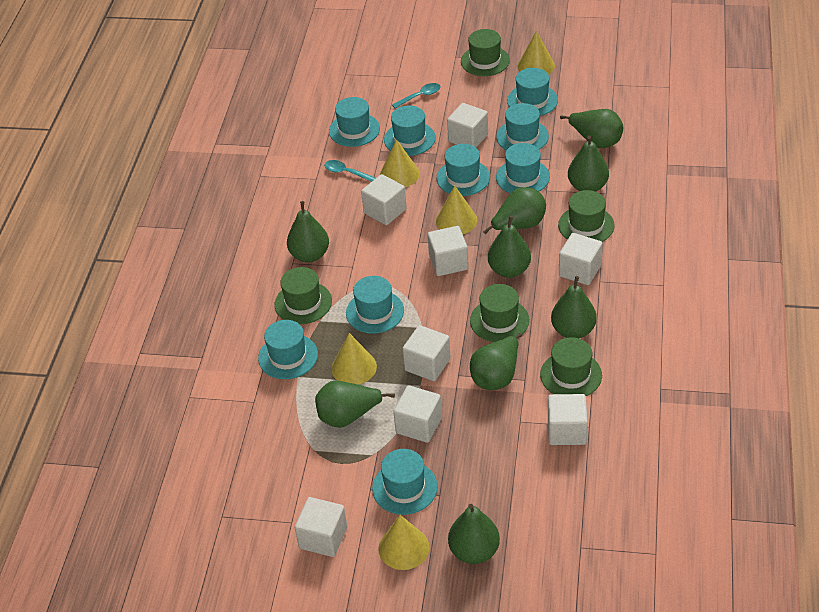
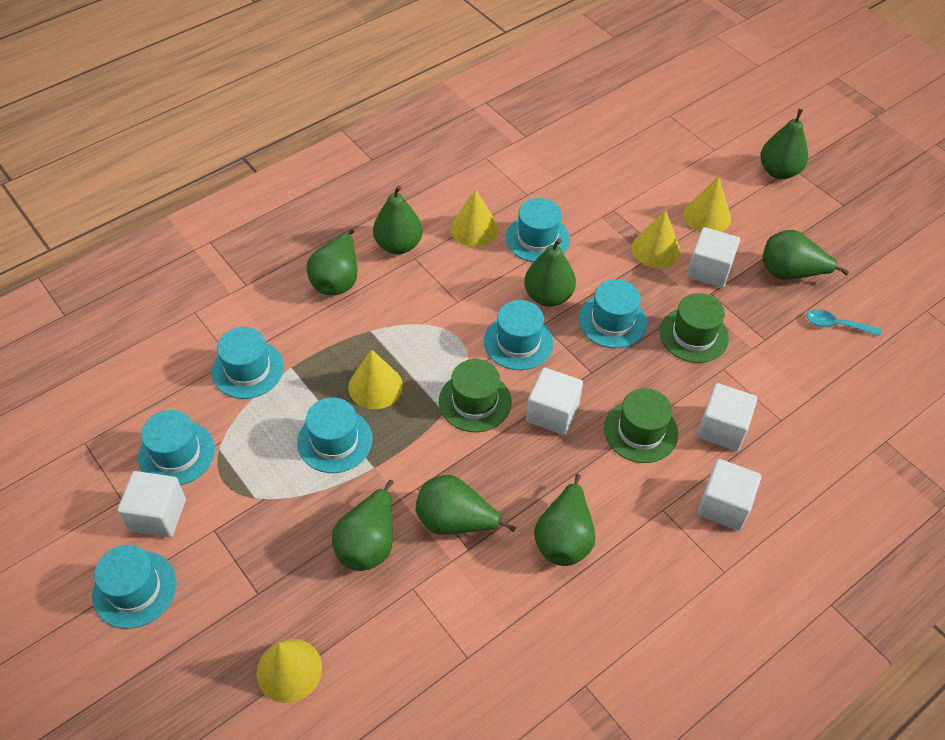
green hat: 5 -> 3
green pear: 9 -> 8
turquoise hat: 9 -> 7
turquoise spoon: 2 -> 1
white cube: 8 -> 5

